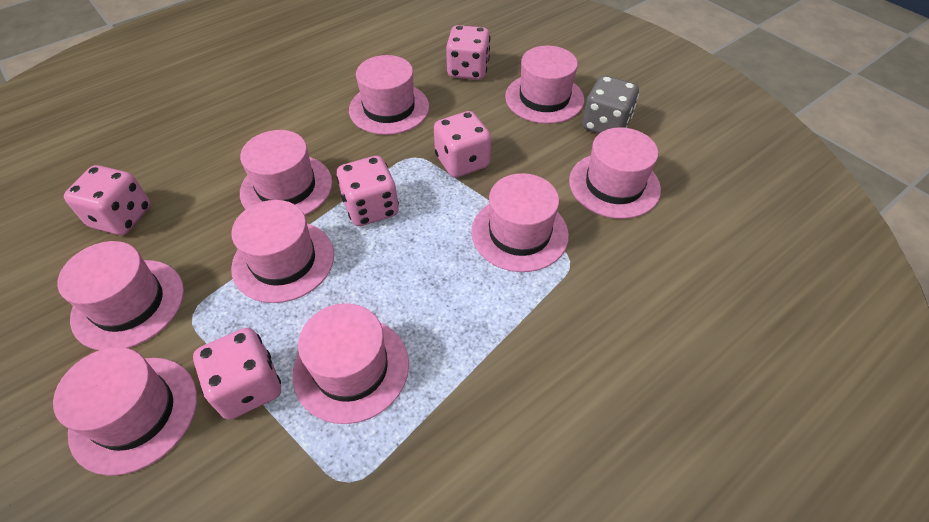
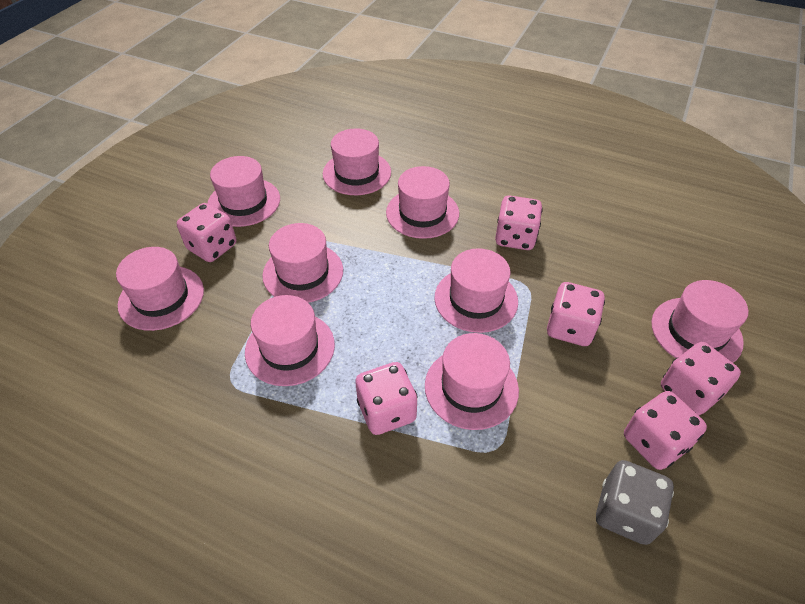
pink dice: 5 -> 6

